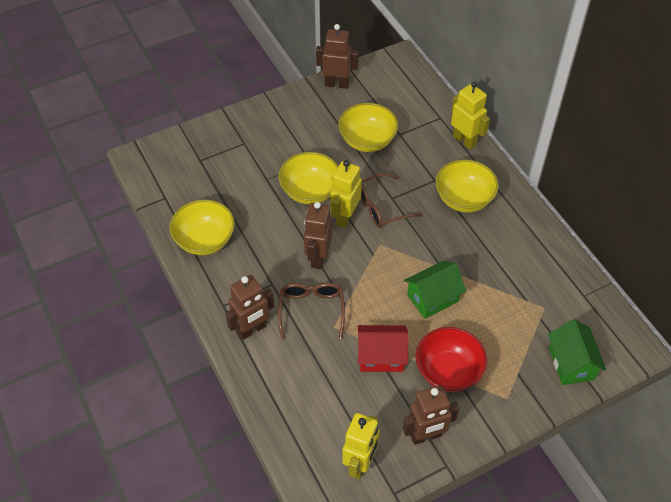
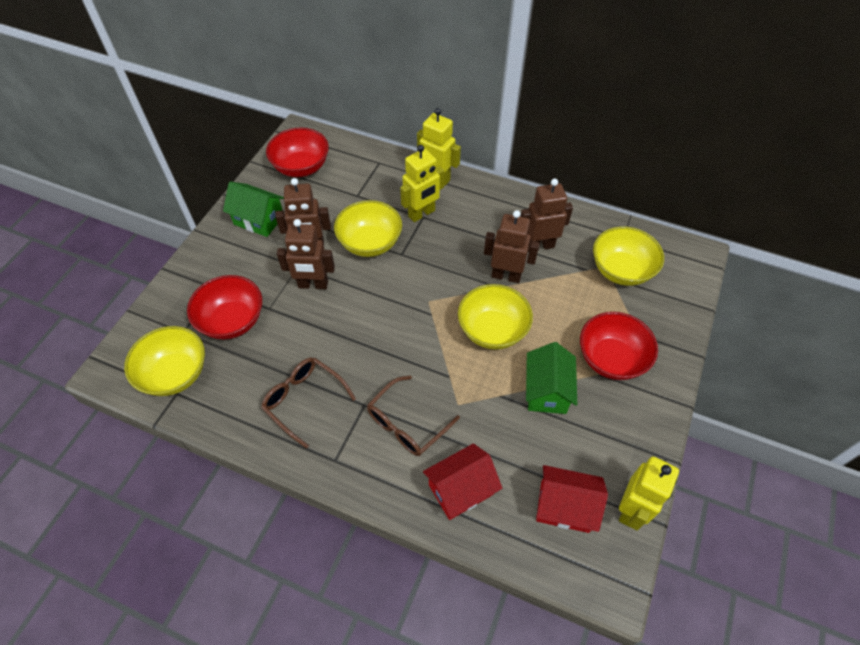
red bowl: 1 -> 3
red house: 1 -> 2

